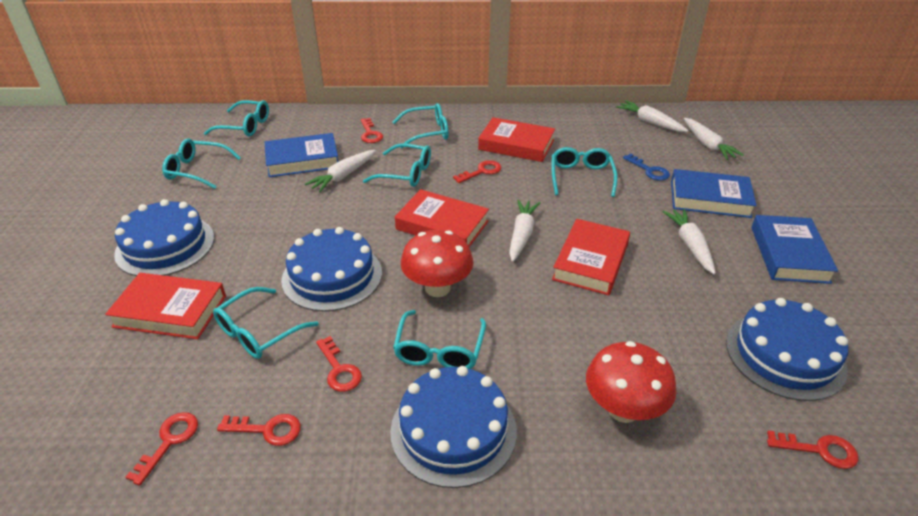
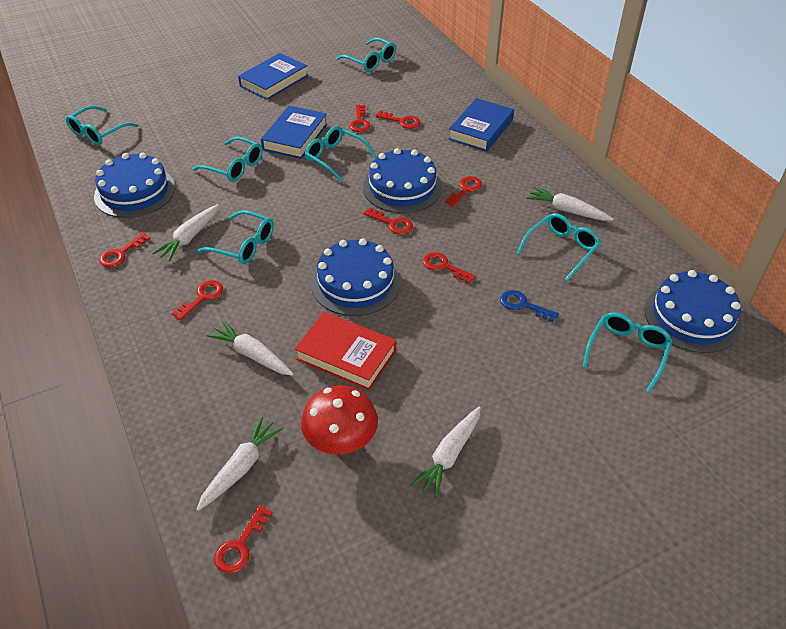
red book: 4 -> 1
red key: 6 -> 8
red mushroom: 2 -> 1

